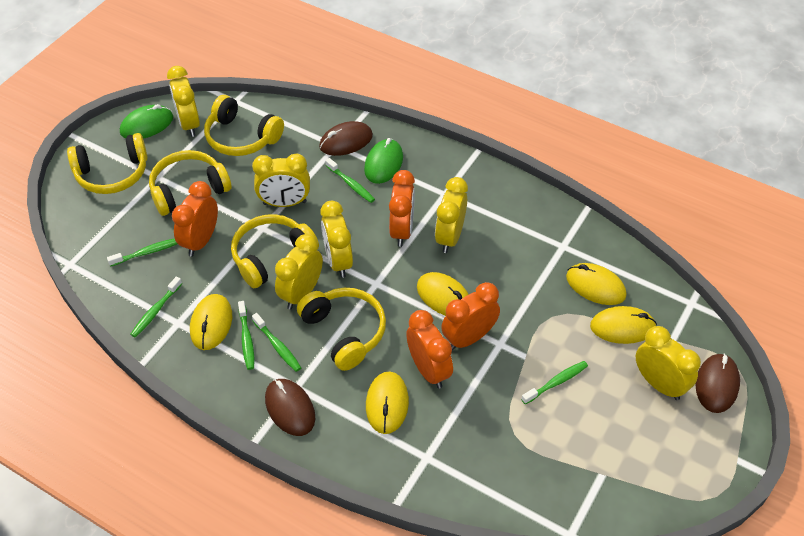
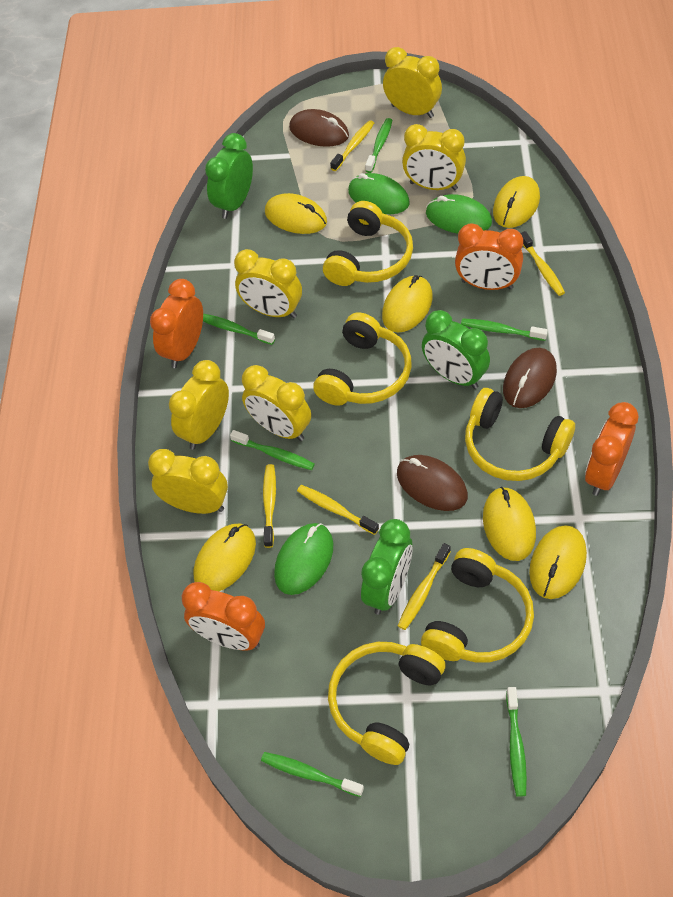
green clock: 0 -> 3
green mouse: 2 -> 3
yellow mouse: 5 -> 6
yellow toothbrush: 0 -> 5

